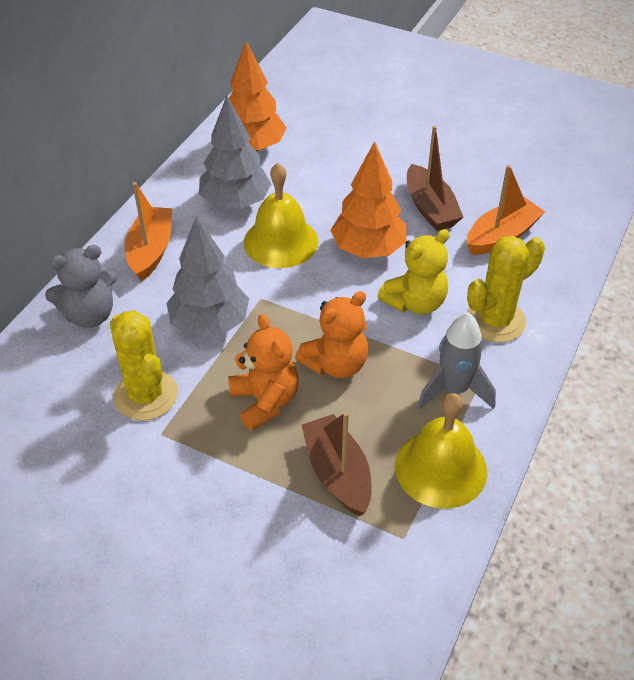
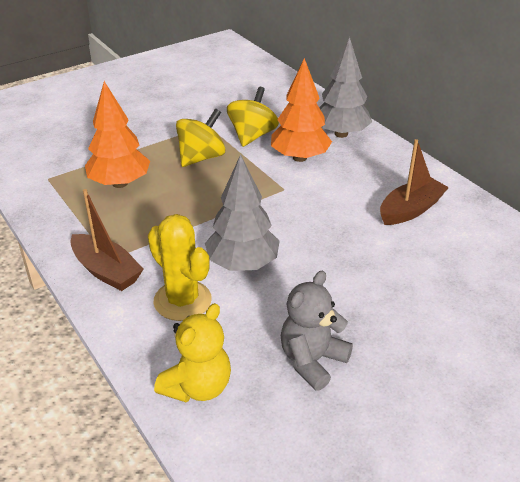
grey rocket: 1 -> 0
orange boat: 2 -> 0
orange teddy bear: 2 -> 0
yellow bell: 2 -> 0
yellow cactus: 2 -> 1
yellow spinning top: 0 -> 2

